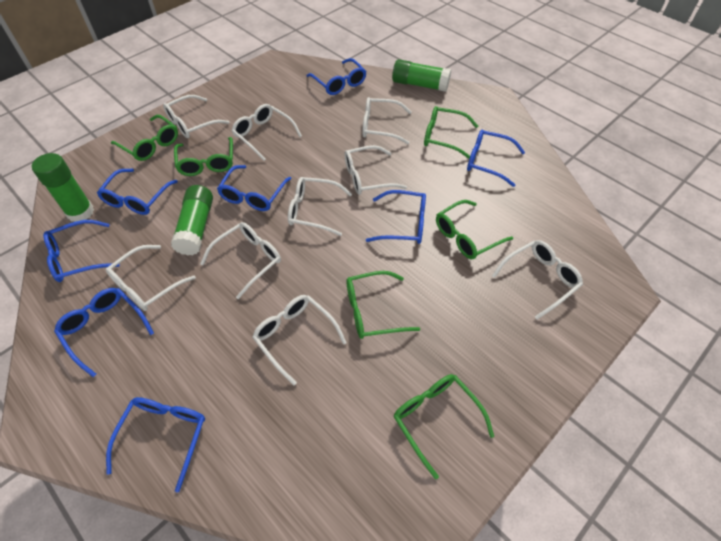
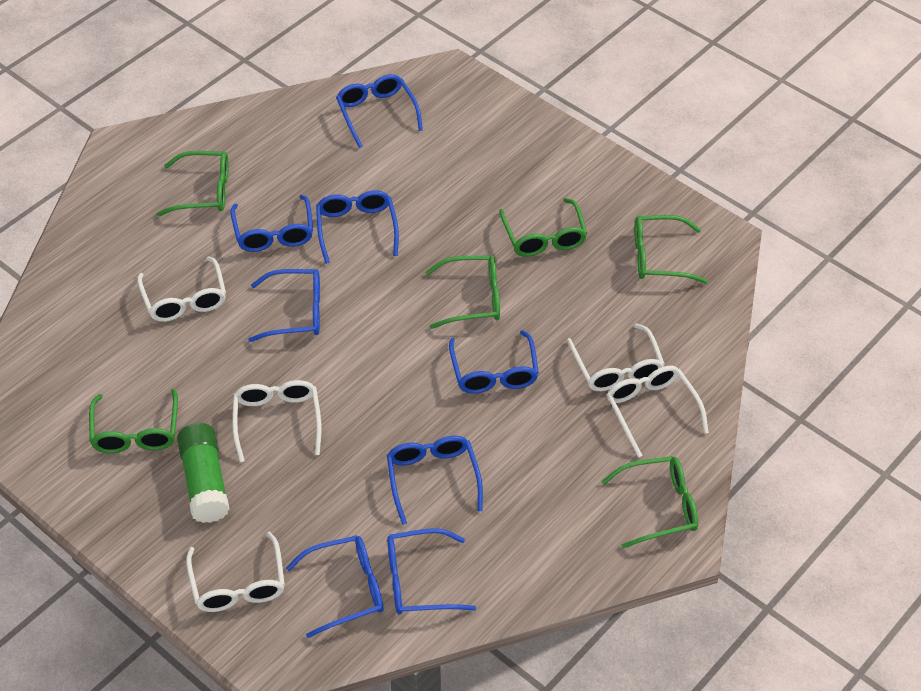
green glue stick: 3 -> 1
white glasses: 9 -> 5

